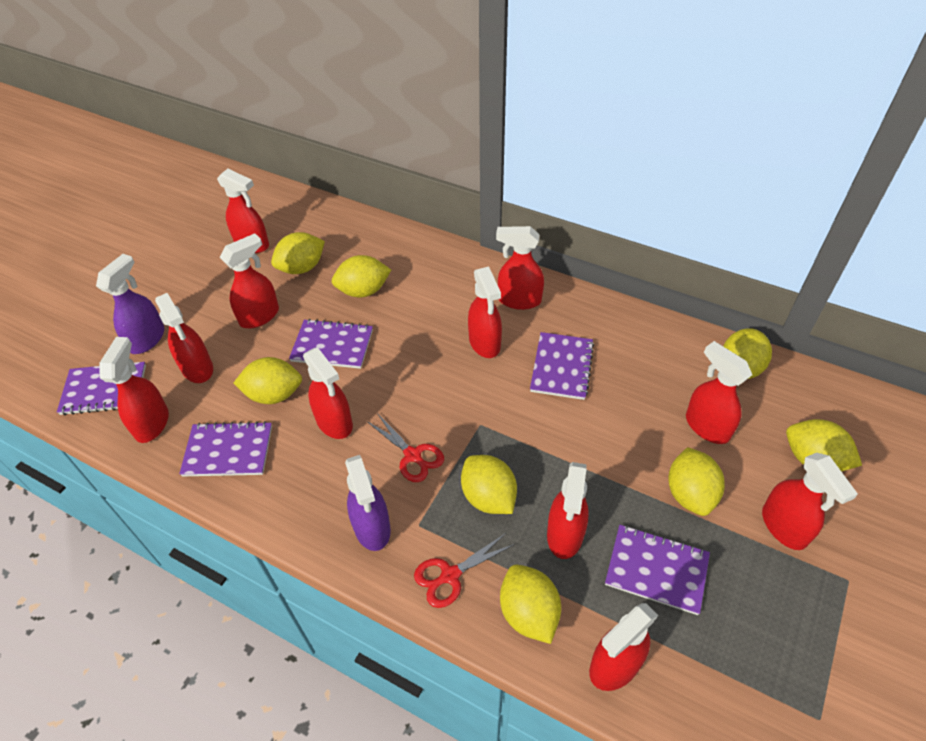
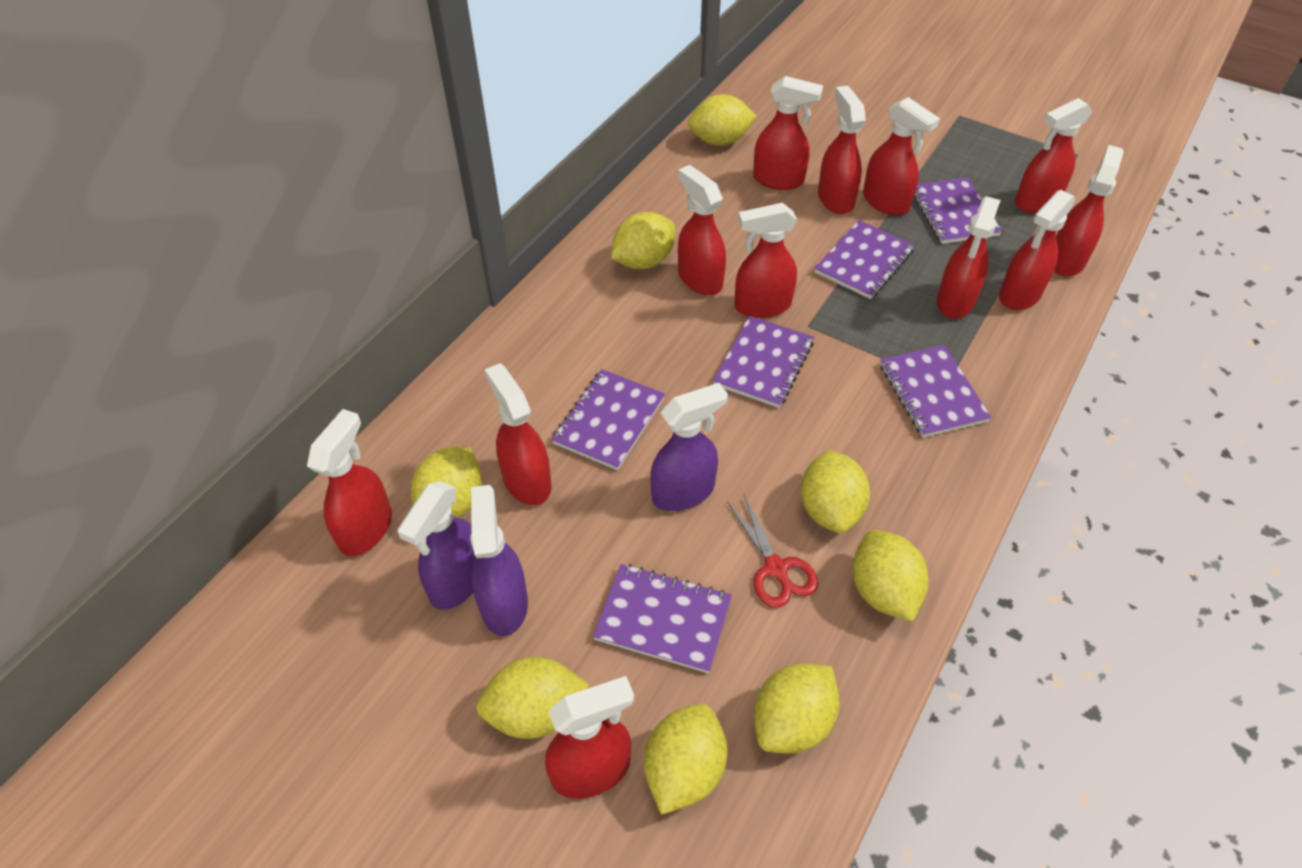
purple notebook: 5 -> 6
purple spray bottle: 2 -> 3
red scissors: 2 -> 1
red spray bottle: 11 -> 12

